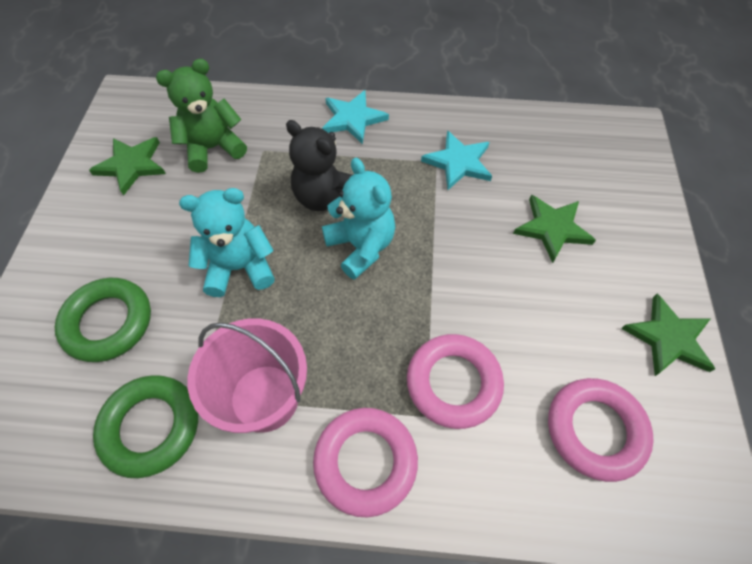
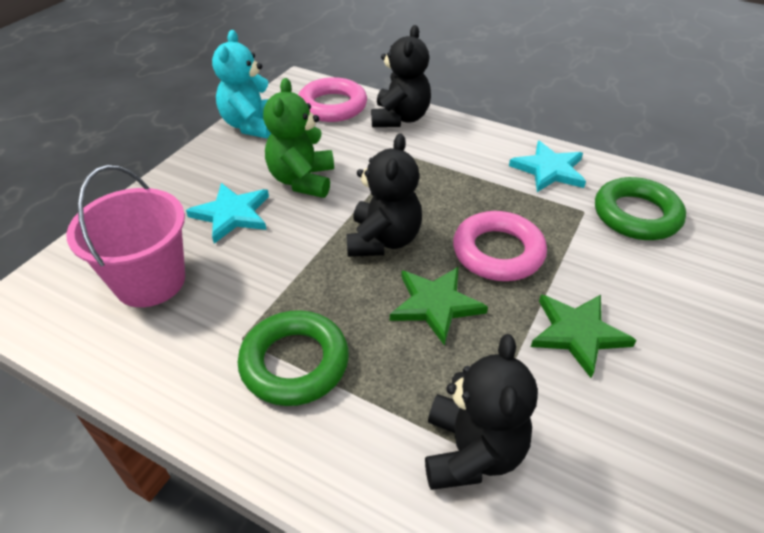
black teddy bear: 1 -> 3
green star: 3 -> 2
pink ring: 3 -> 2
turquoise teddy bear: 2 -> 1

